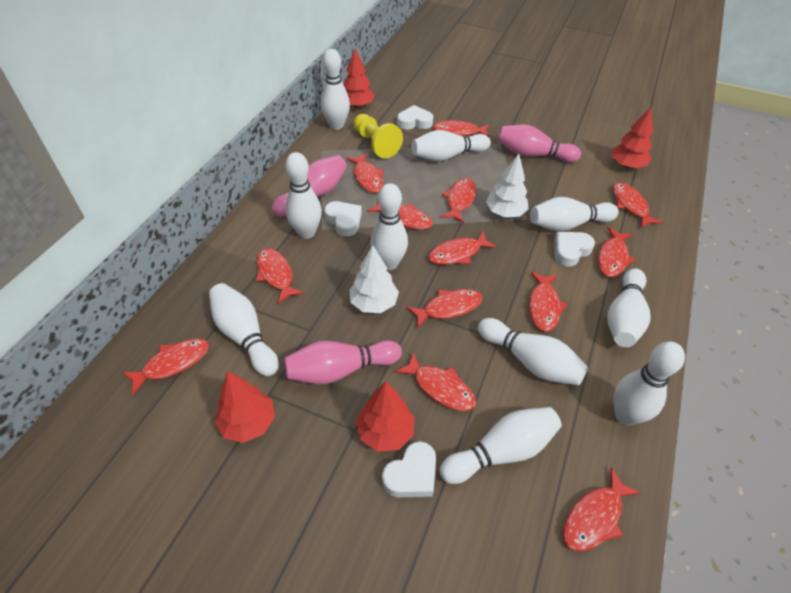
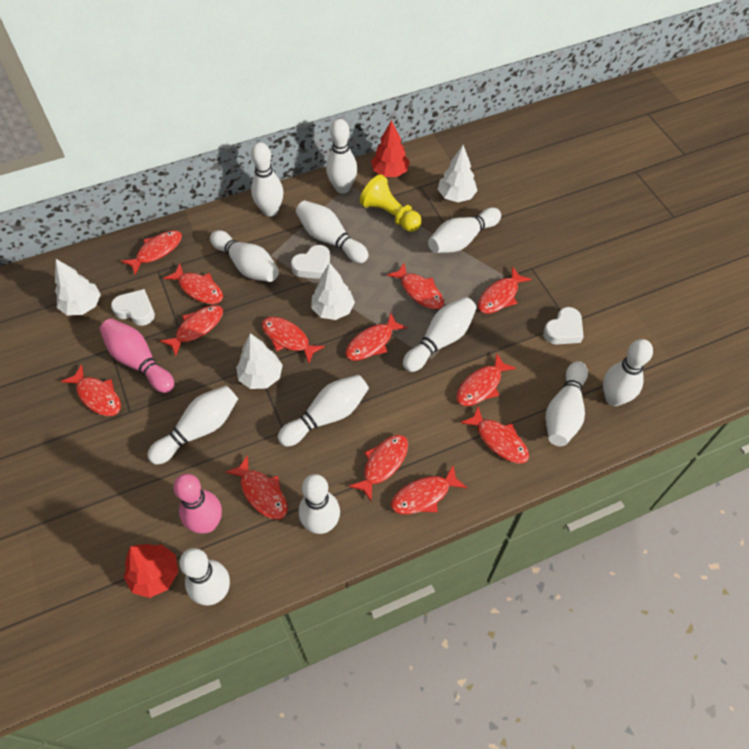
pink bowling pin: 3 -> 2
red tree: 4 -> 2
white bowling pin: 10 -> 12
white heart: 4 -> 3
white tree: 2 -> 4

